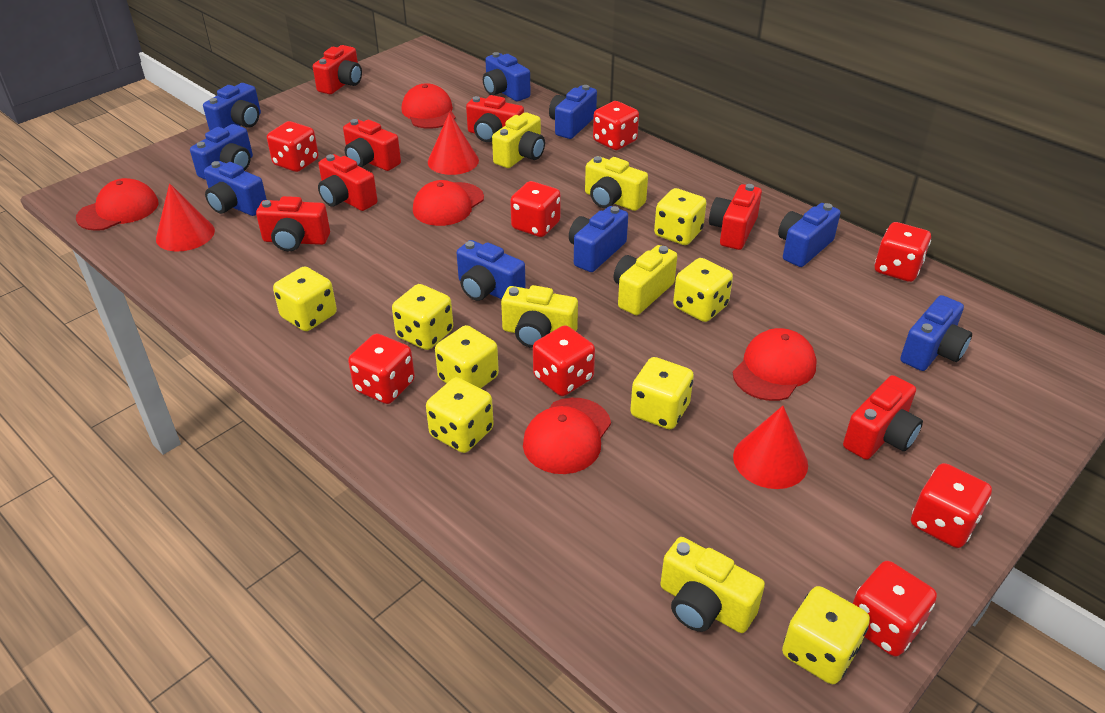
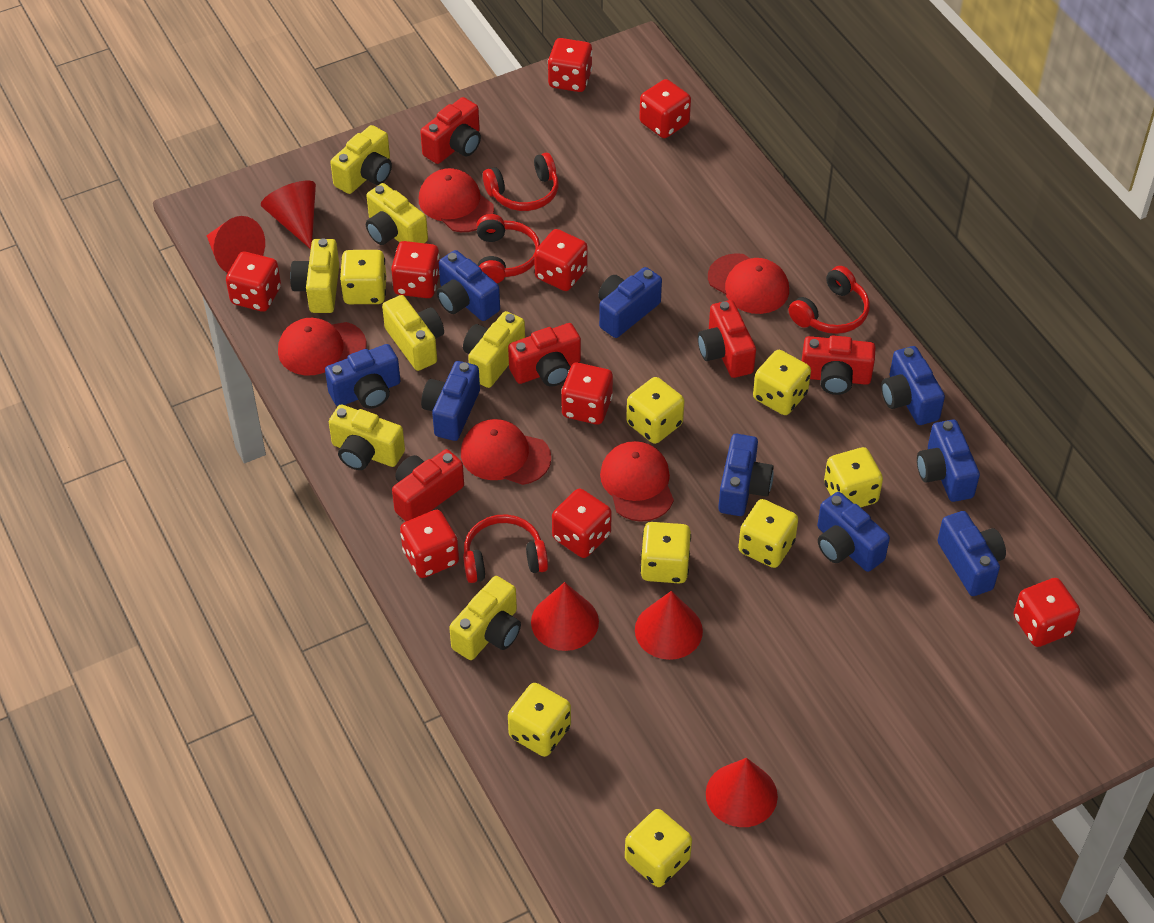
red camera: 7 -> 5
red cone: 3 -> 5
red dice: 8 -> 9
red headphones: 0 -> 4
yellow camera: 5 -> 7

